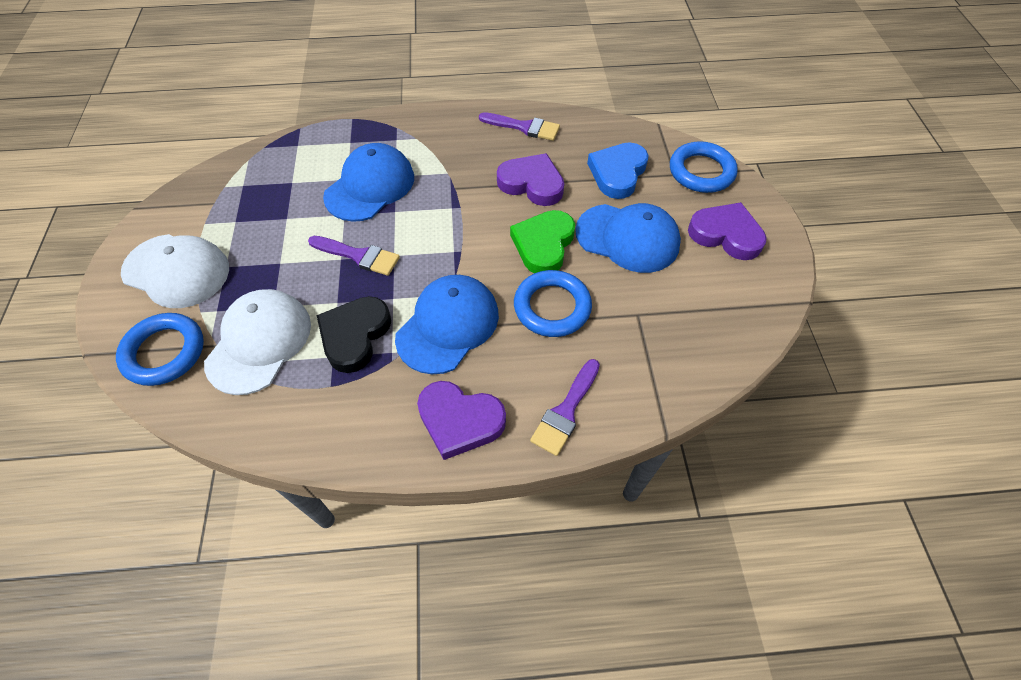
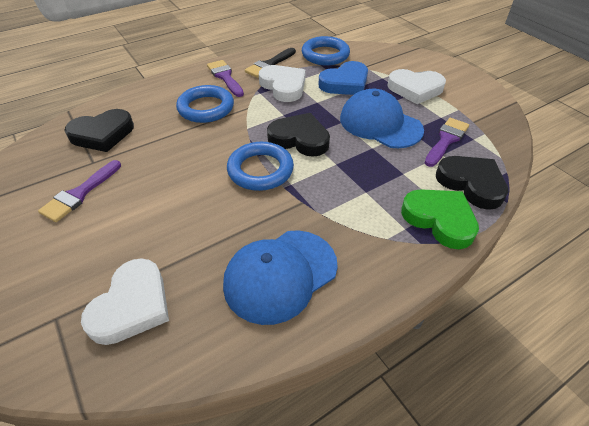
black brush: 0 -> 1
black heart: 1 -> 3
blue cap: 3 -> 2
purple heart: 3 -> 0
white cap: 2 -> 0
white heart: 0 -> 3

